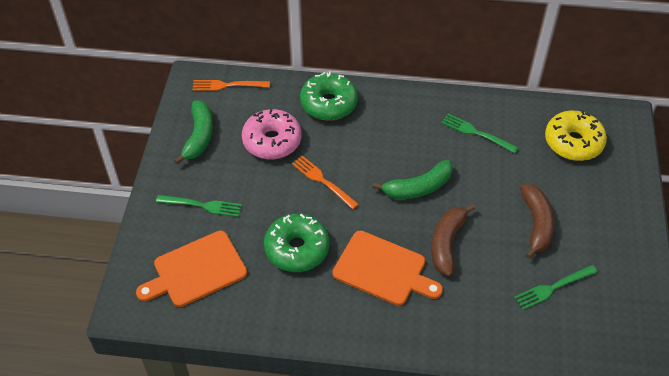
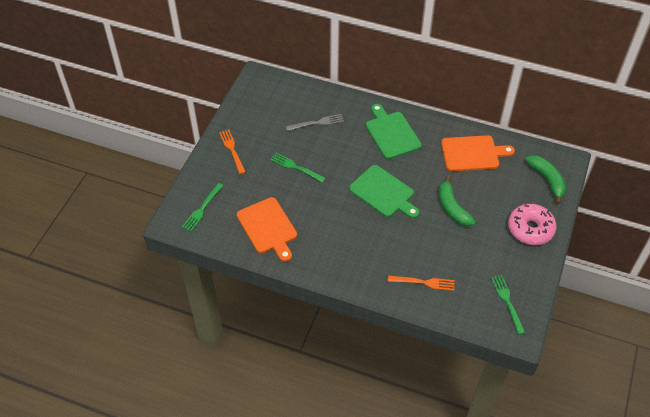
brown banana: 2 -> 0
green cutting board: 0 -> 2
green donut: 2 -> 0
grey fork: 0 -> 1
yellow donut: 1 -> 0

